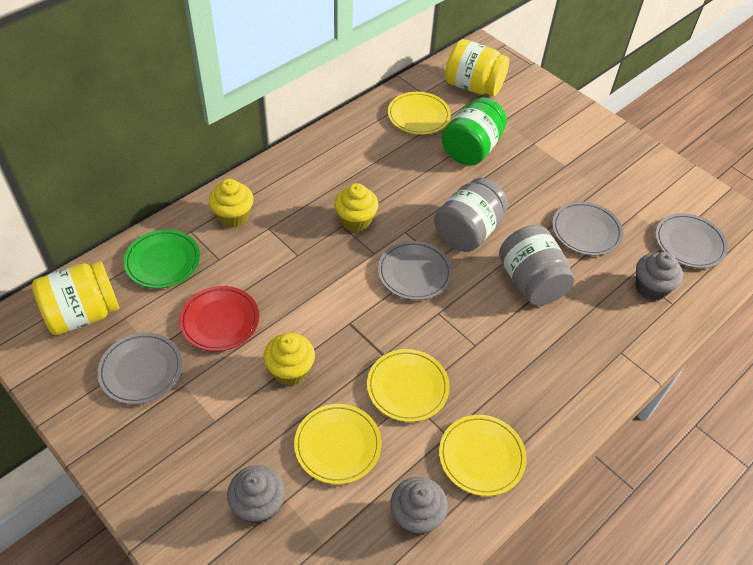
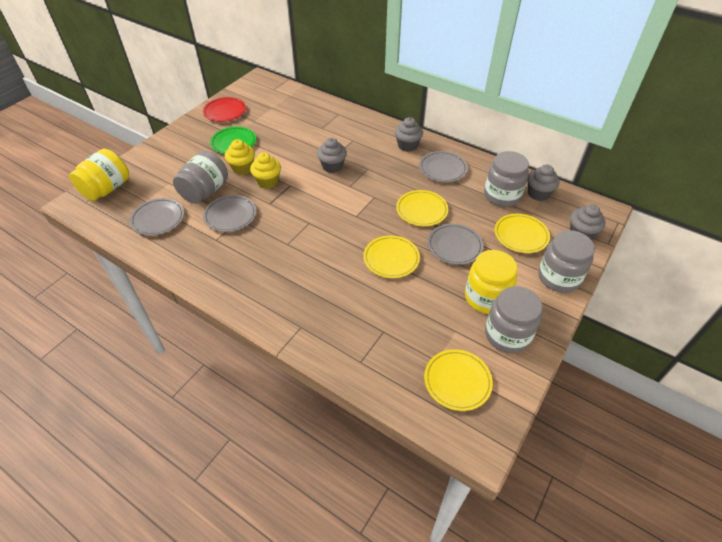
green jar: 1 -> 0
grey cupcake: 3 -> 4
grey jar: 2 -> 4
yellow cupcake: 3 -> 2

